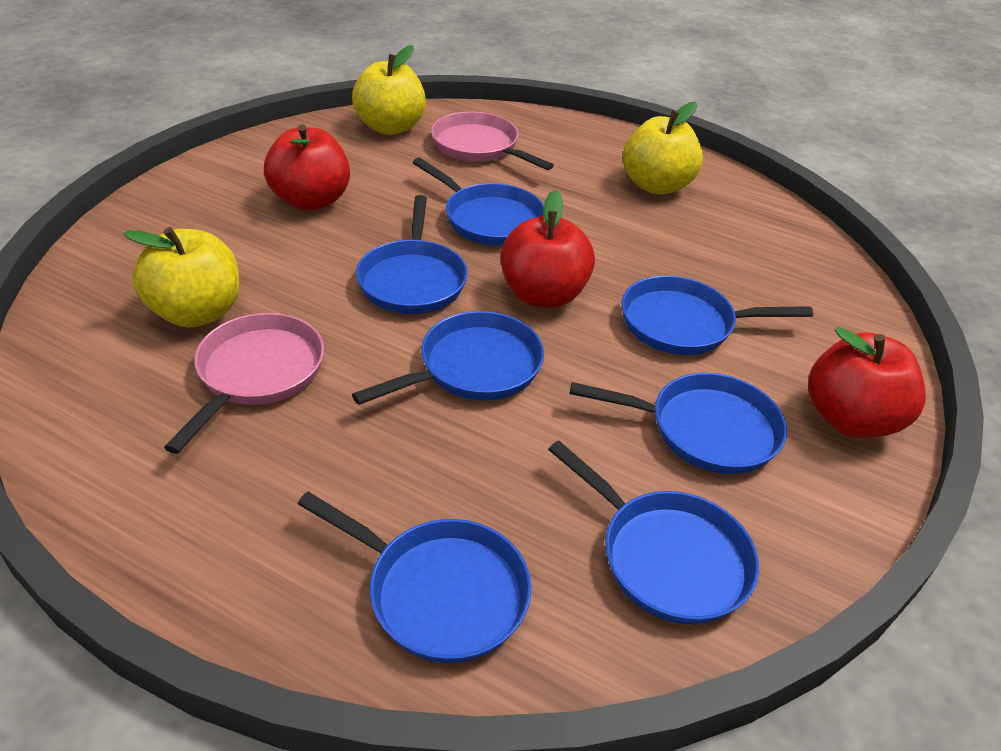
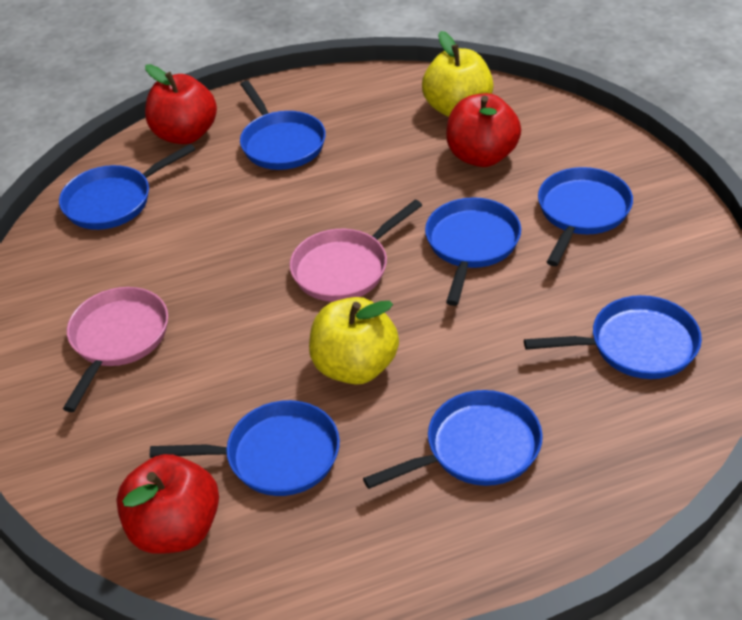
yellow apple: 3 -> 2

